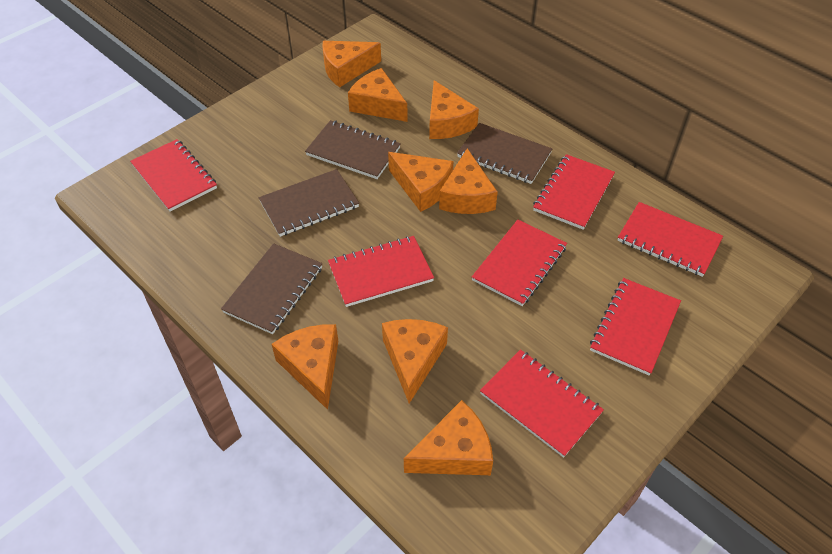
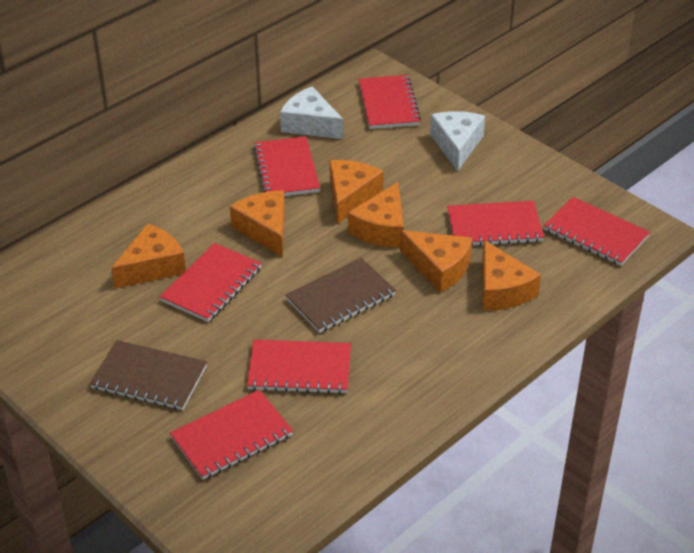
brown notebook: 4 -> 2
orange cheese: 8 -> 6
white cheese: 0 -> 2

